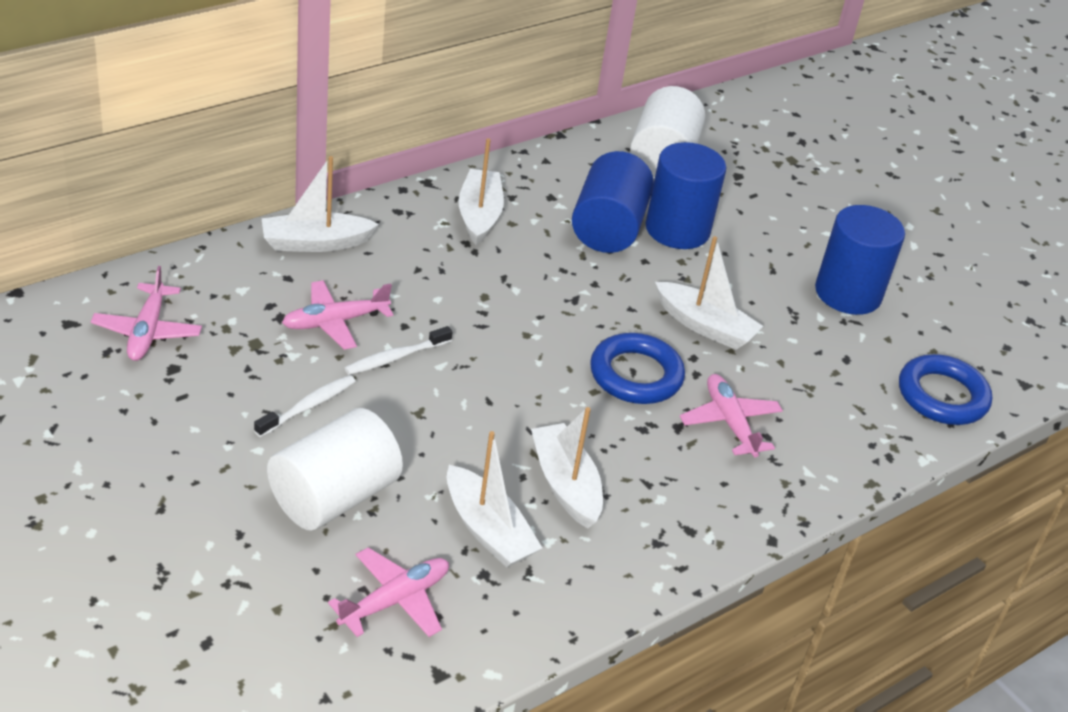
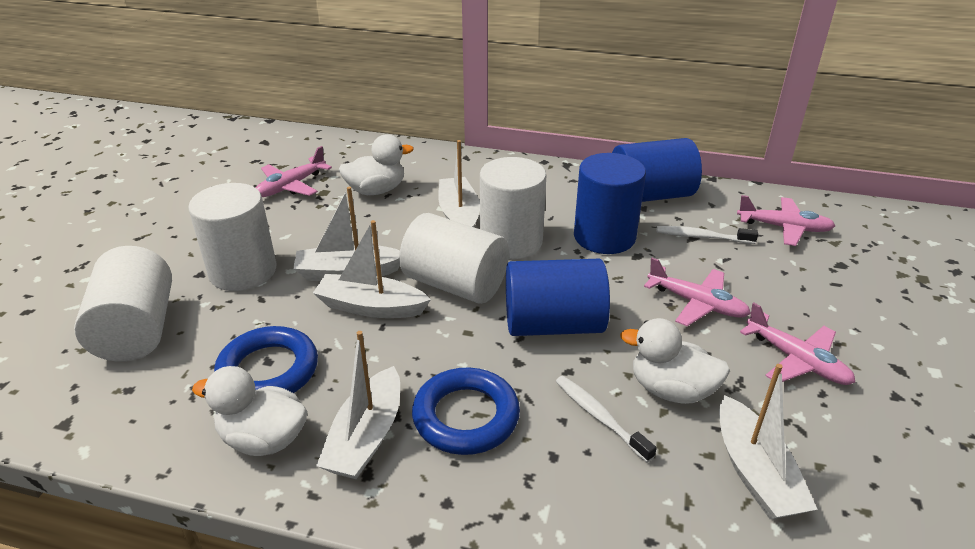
white cylinder: 2 -> 4
white duck: 0 -> 3

